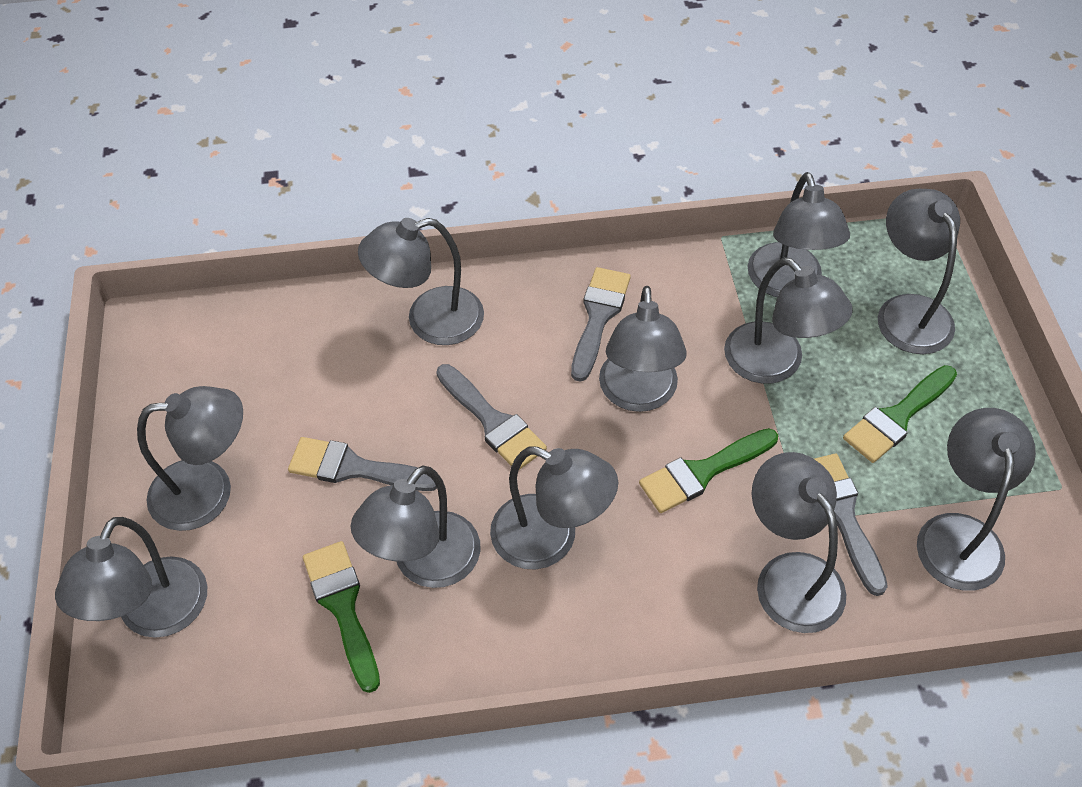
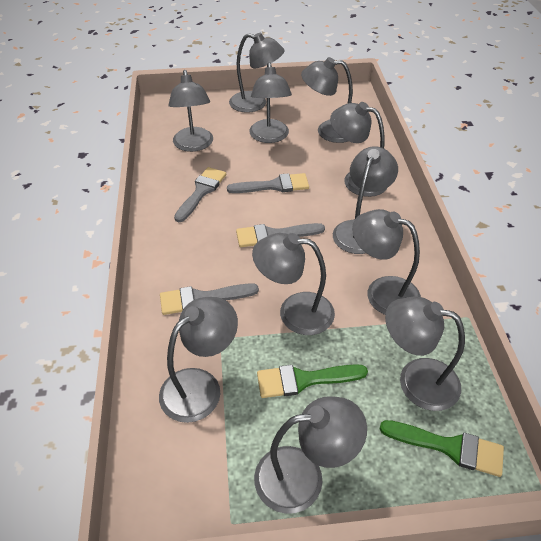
green brush: 3 -> 2

